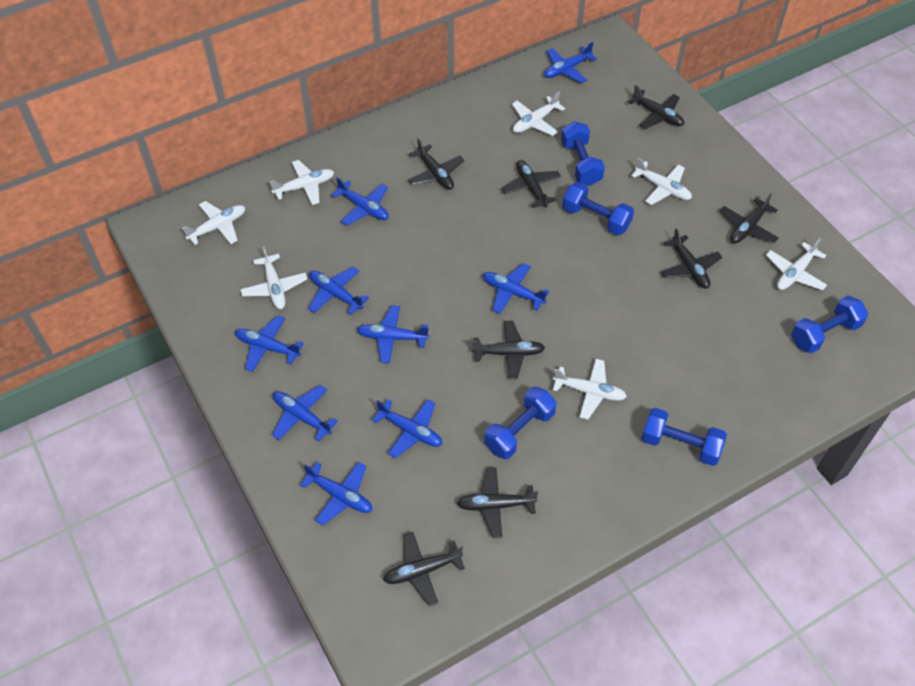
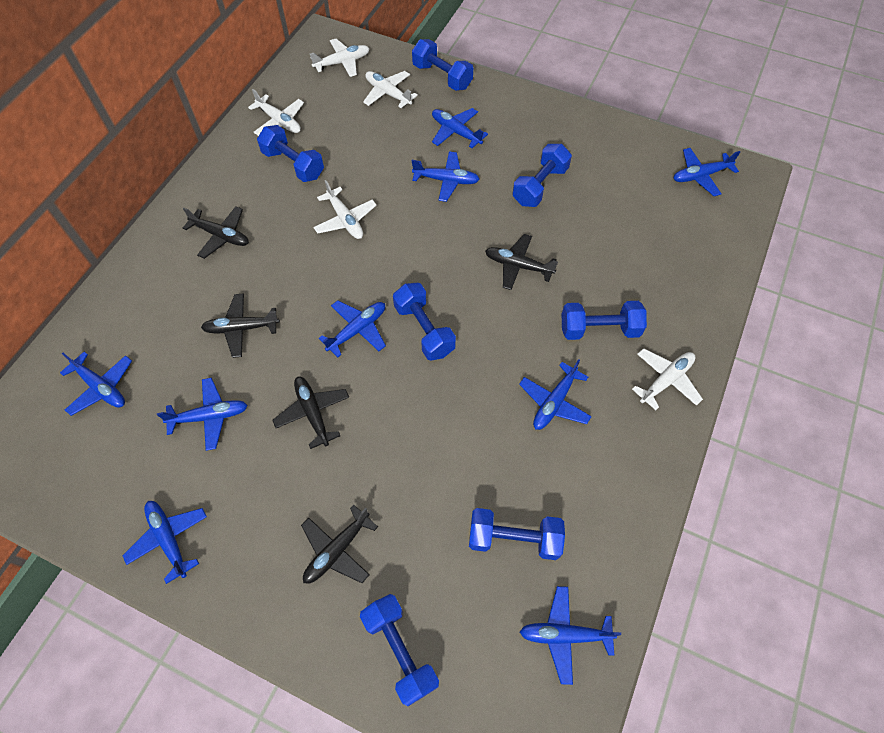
black plane: 8 -> 5
blue dumbbell: 5 -> 7
white plane: 7 -> 5

